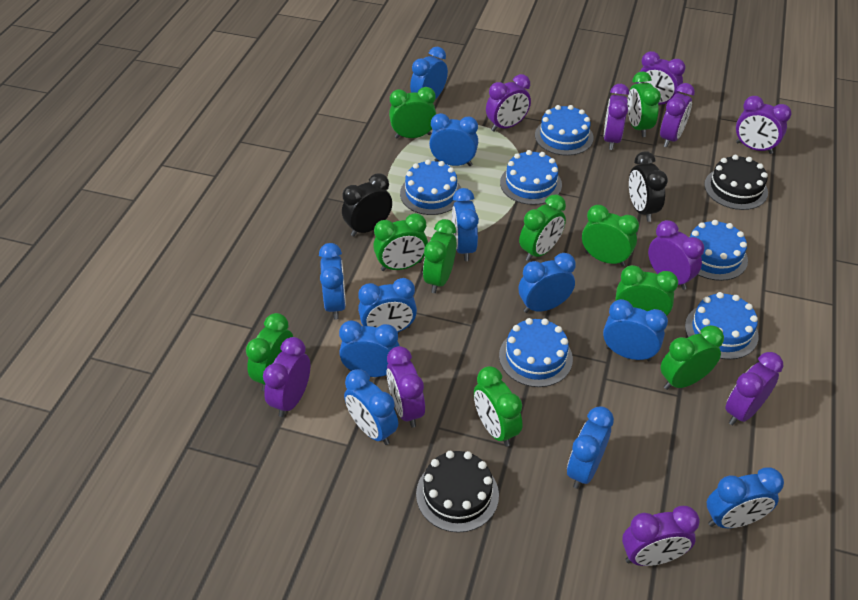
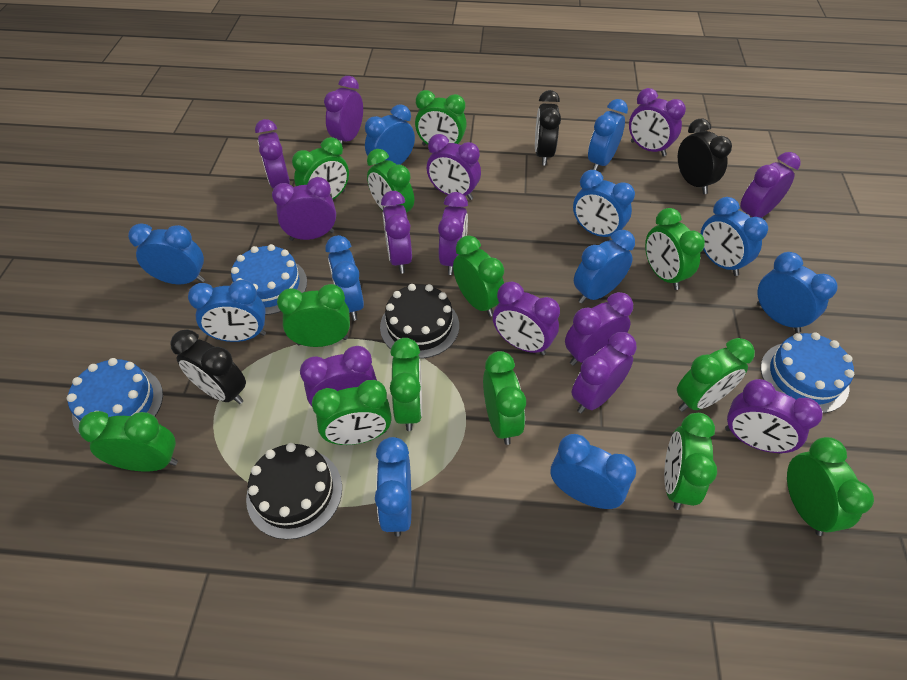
black clock: 2 -> 3
blue cake: 6 -> 3
green clock: 10 -> 13
purple clock: 10 -> 13

